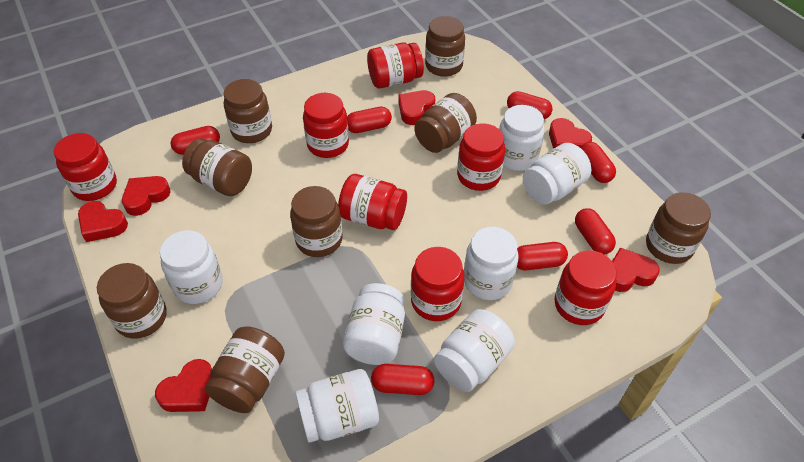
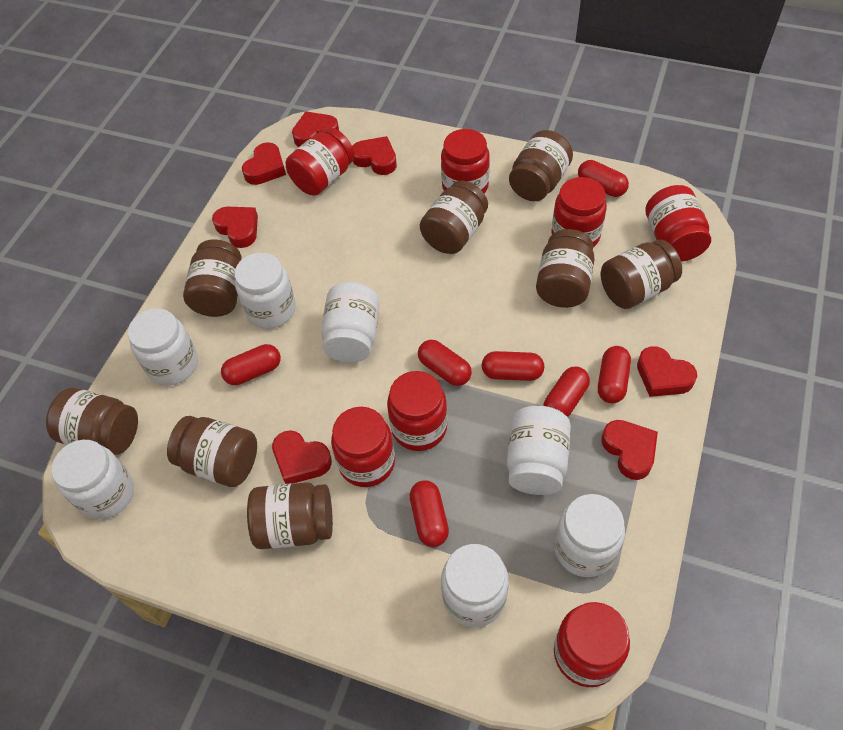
red heart: 6 -> 7

